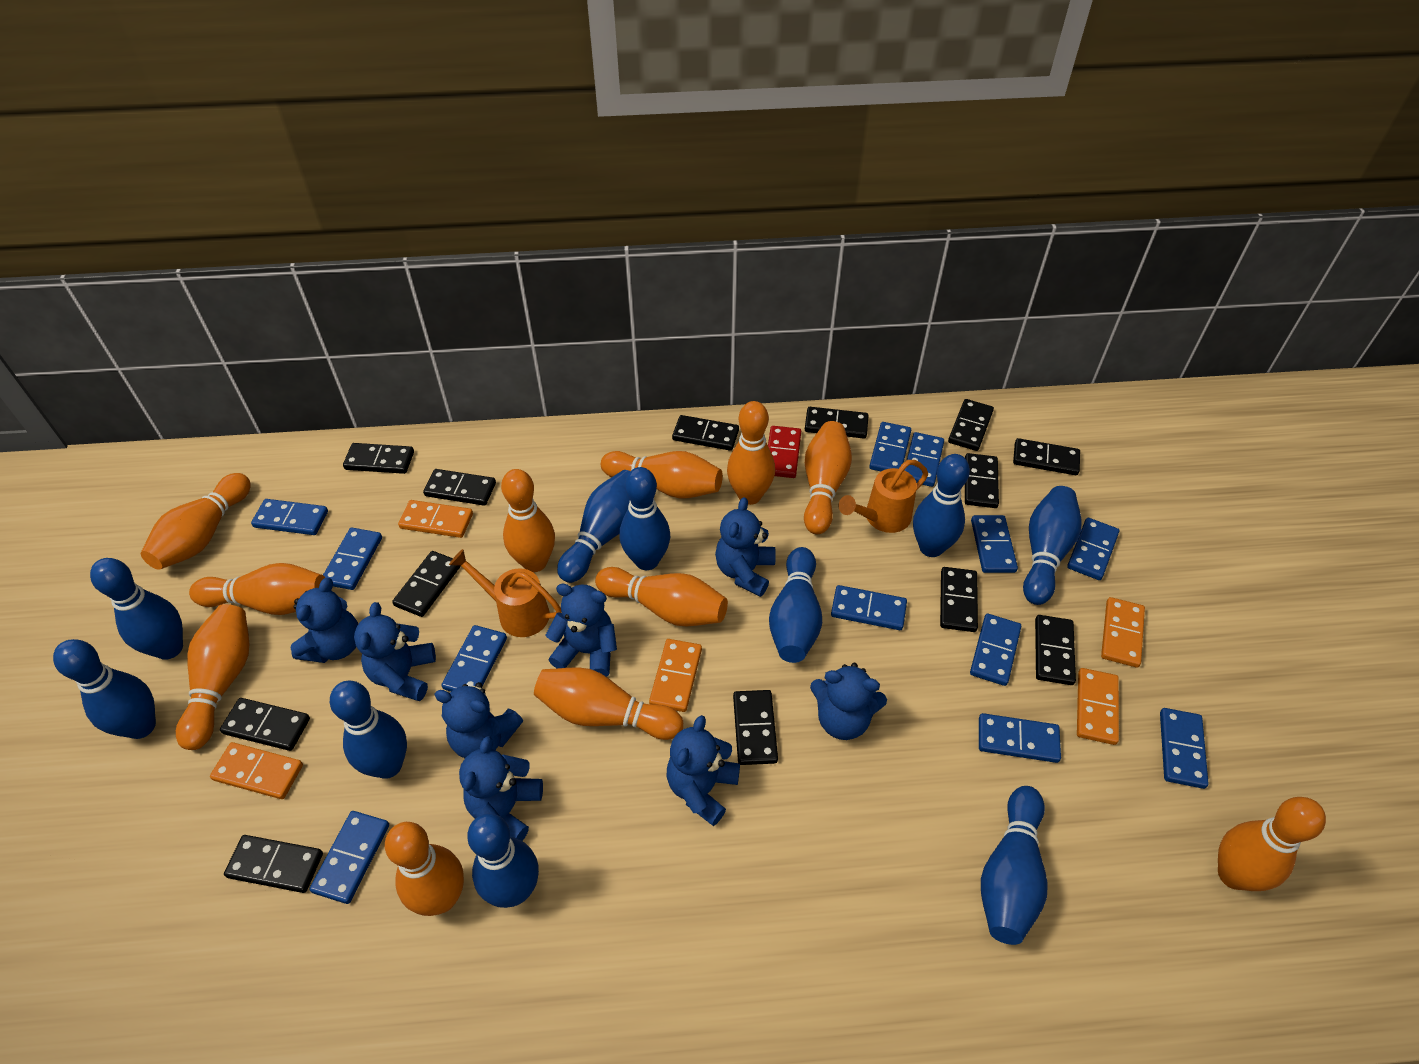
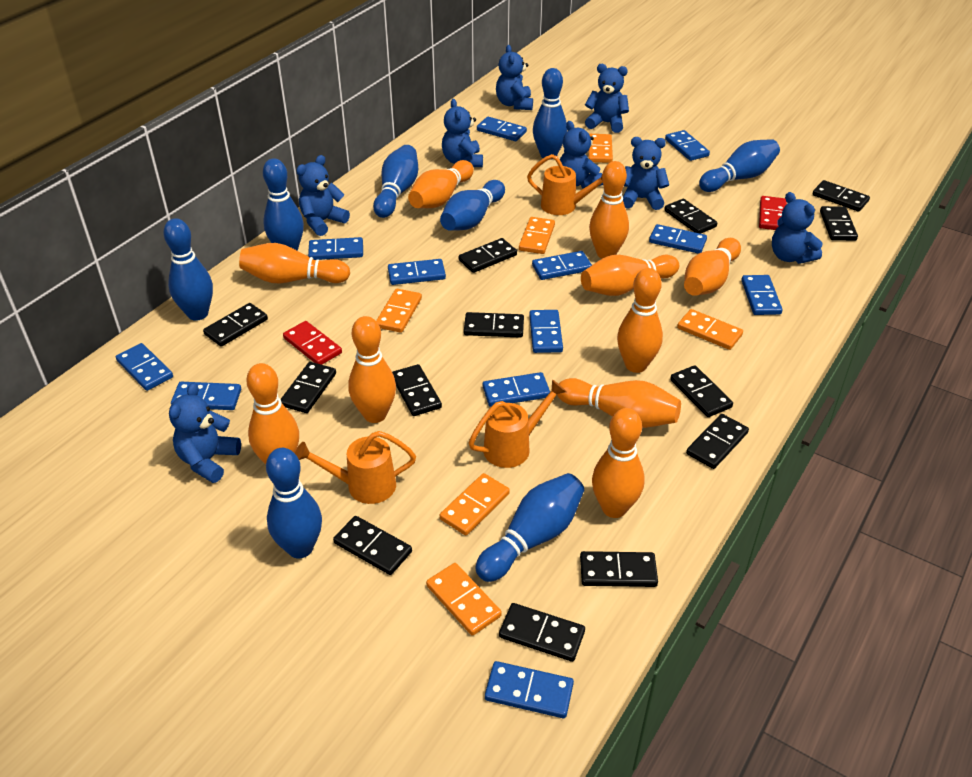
blue bowling pin: 10 -> 8
orange bowling pin: 11 -> 10
orange domino: 5 -> 6
orange watering can: 2 -> 3
red domino: 1 -> 2

